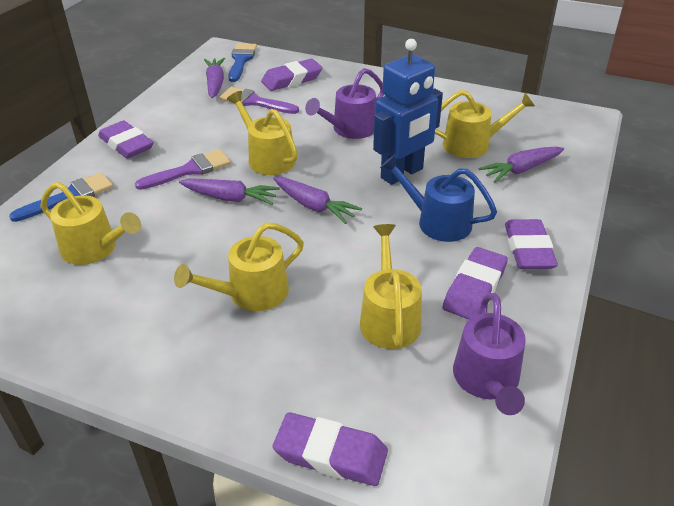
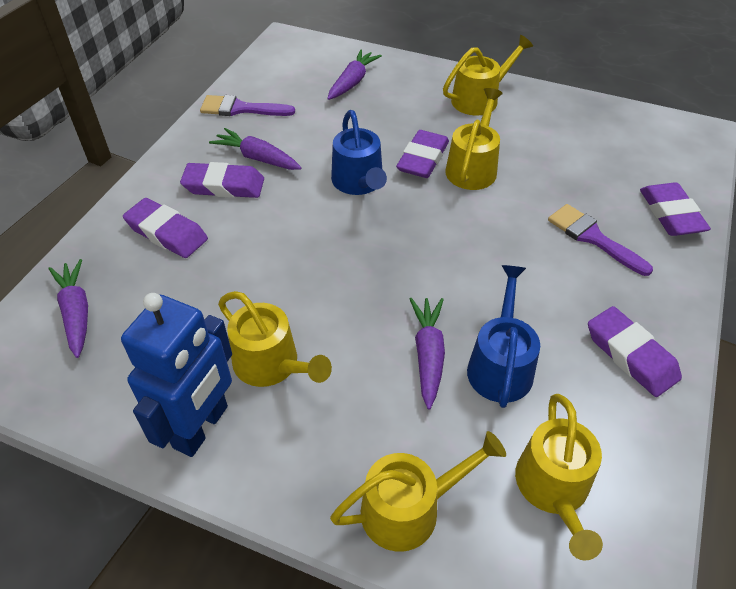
blue brush: 2 -> 0
blue watering can: 1 -> 2
purple watering can: 2 -> 0

